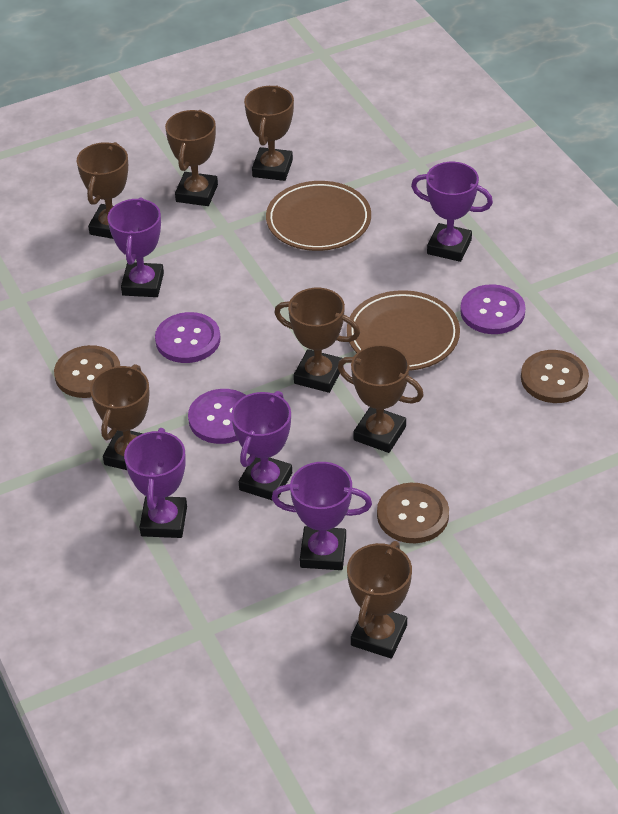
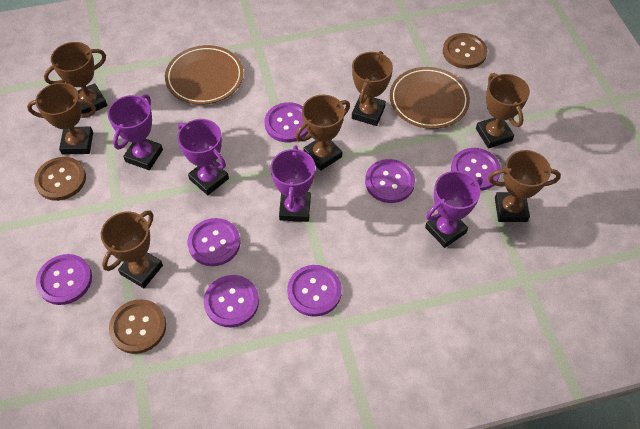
purple button: 3 -> 7
purple trophy: 5 -> 4

